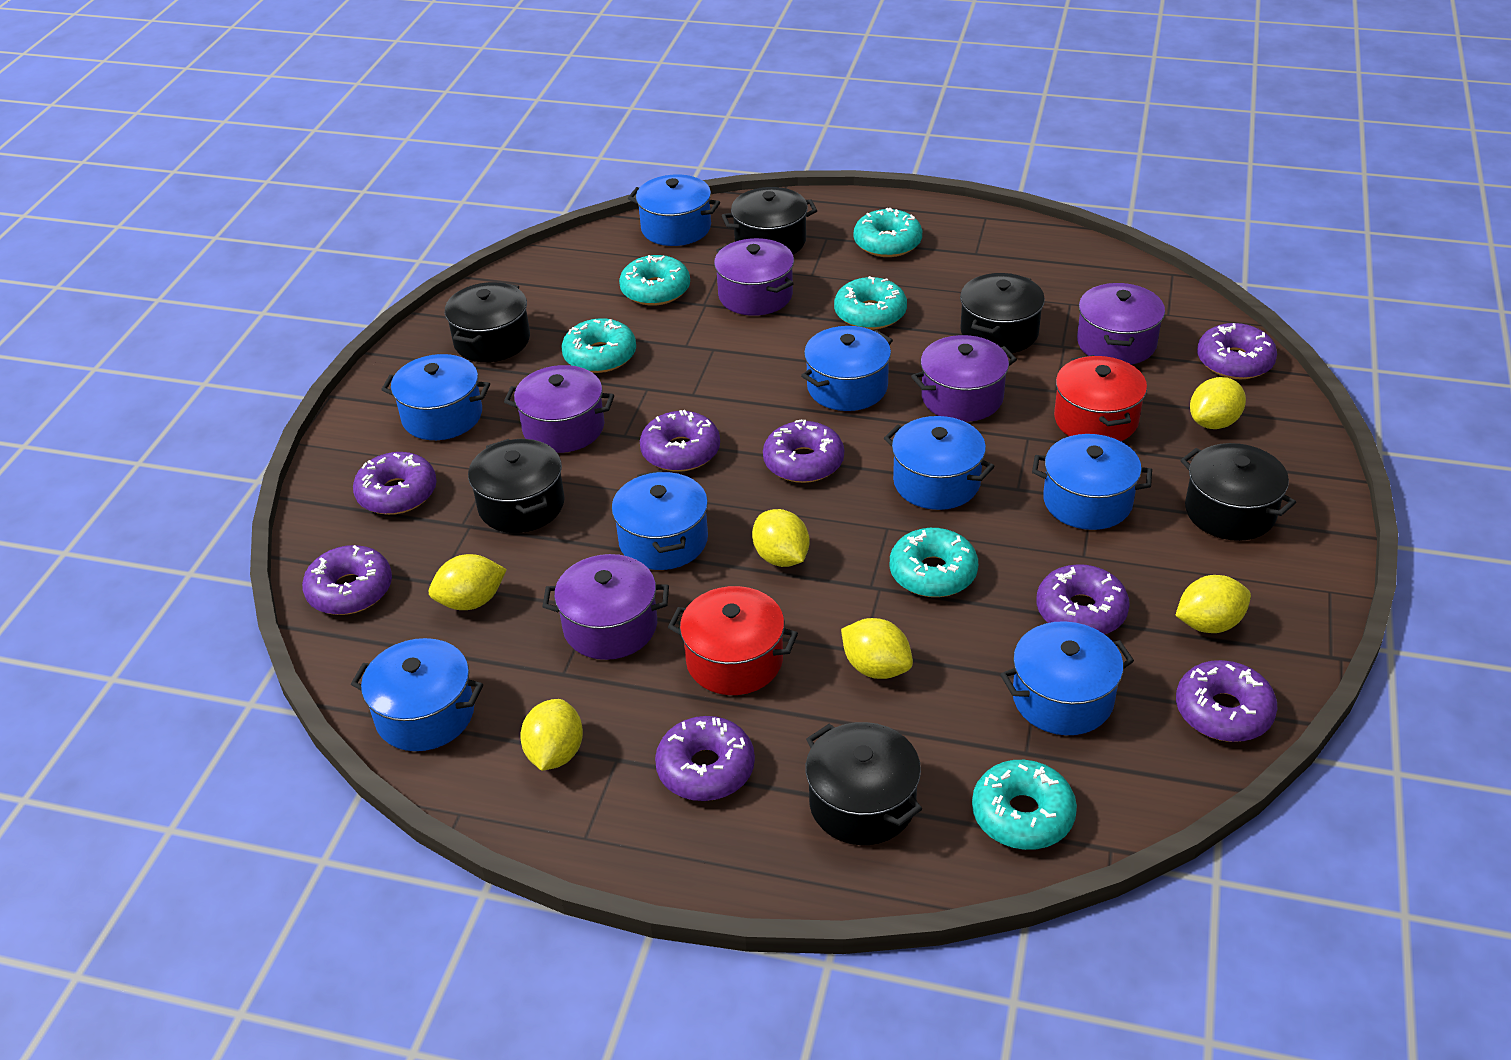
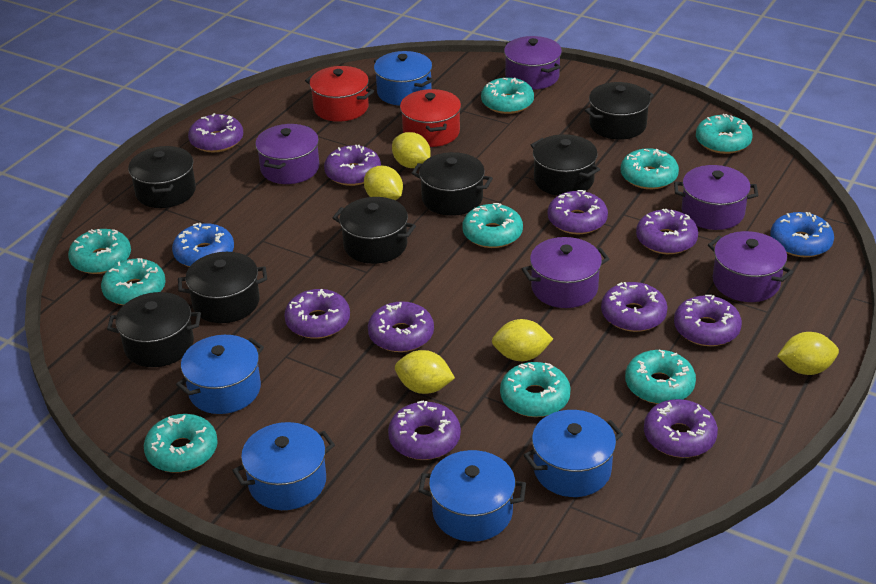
black pot: 6 -> 7
blue donut: 0 -> 2
blue pot: 8 -> 5
purple donut: 8 -> 10
turquoise donut: 6 -> 9
yellow lemon: 6 -> 5

